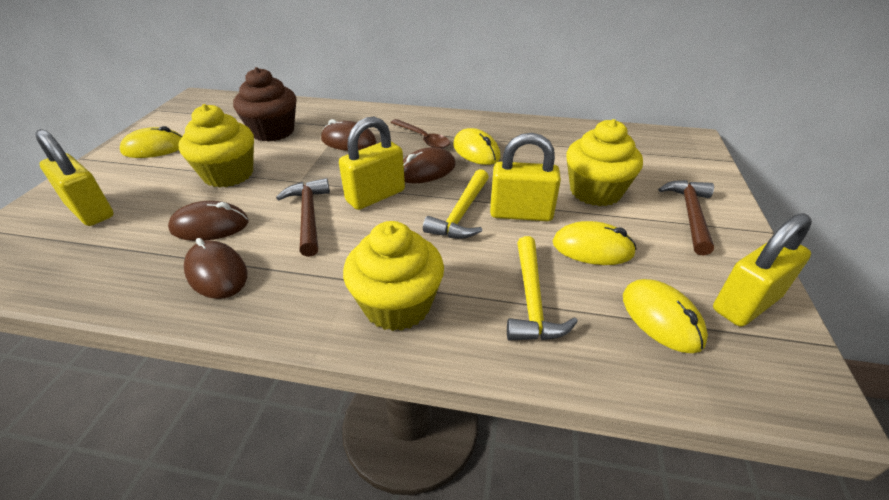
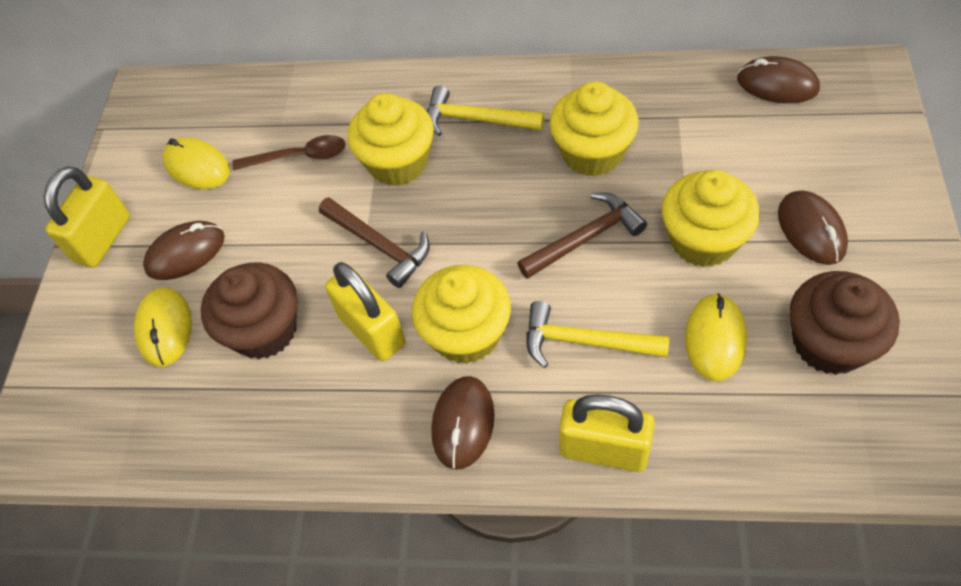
brown cupcake: 1 -> 2
yellow cupcake: 3 -> 4
yellow mouse: 4 -> 3
yellow padlock: 4 -> 3

